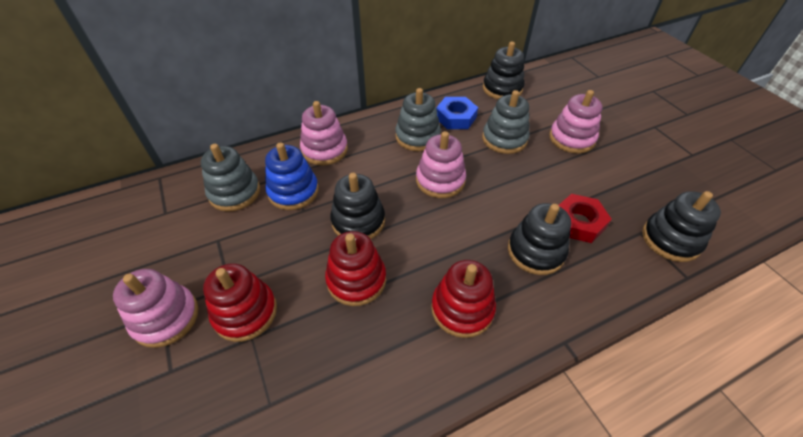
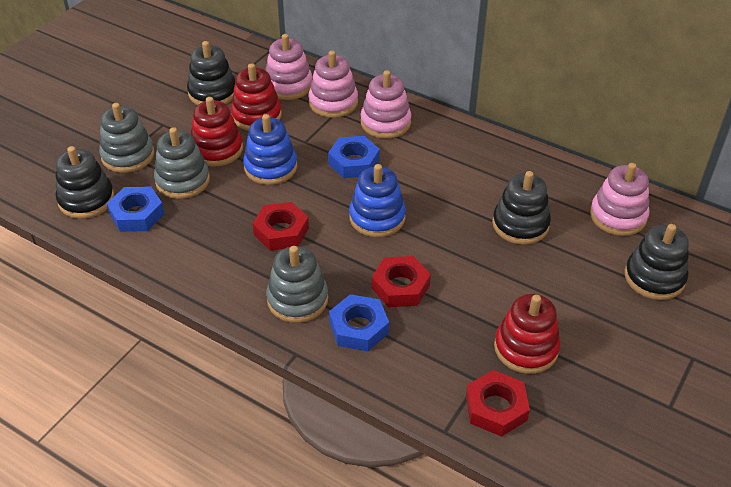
blue nut: 1 -> 3
blue stacking toy: 1 -> 2
red nut: 1 -> 3

